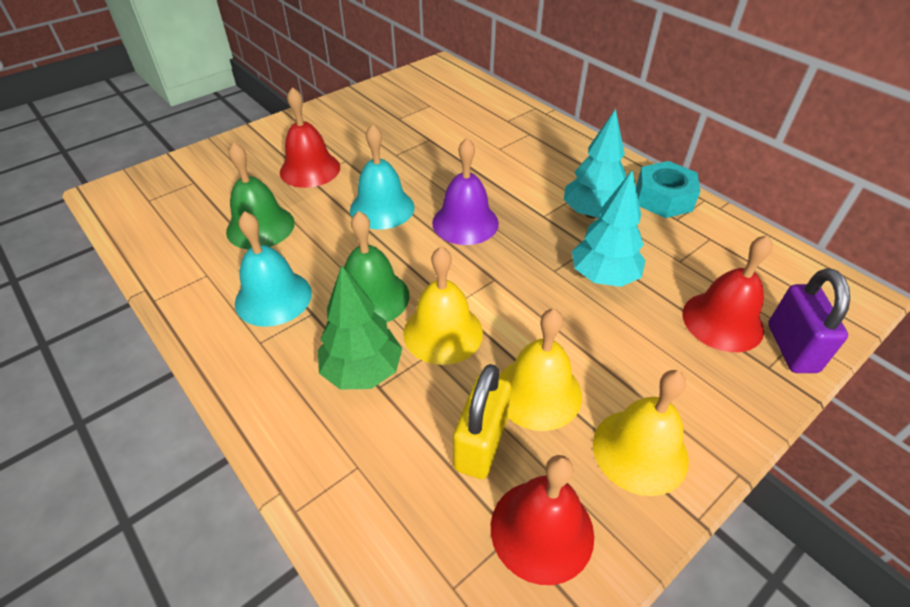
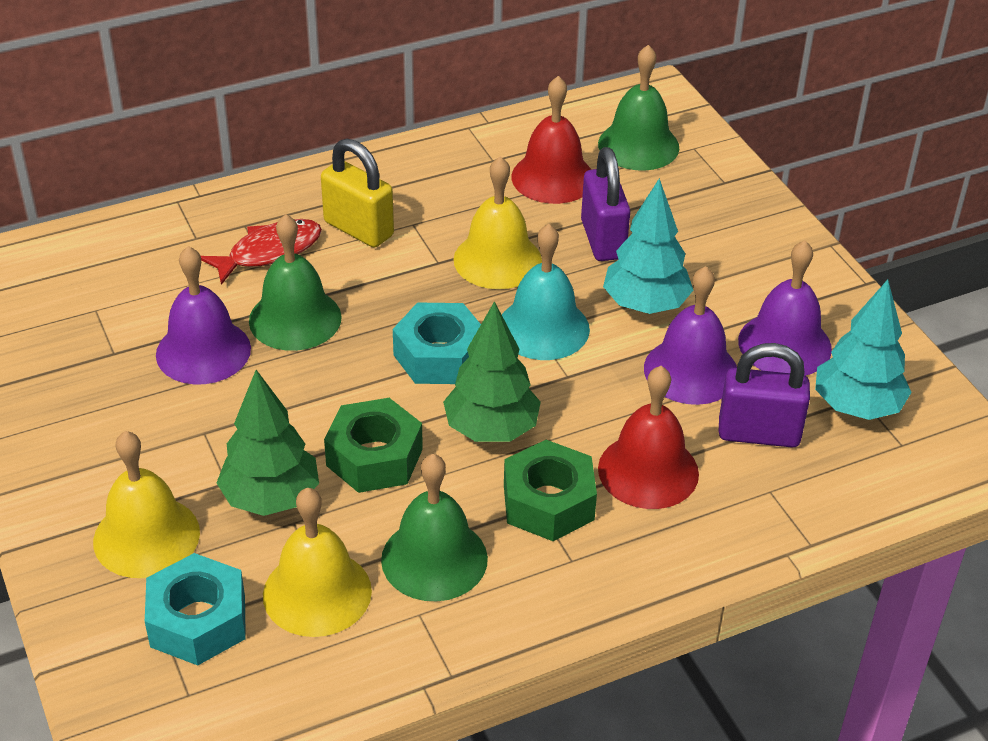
green bell: 2 -> 3
green nut: 0 -> 2
green tree: 1 -> 2
purple bell: 1 -> 3
purple padlock: 1 -> 2
red bell: 3 -> 2
red fish: 0 -> 1
turquoise bell: 2 -> 1
turquoise nut: 1 -> 2

